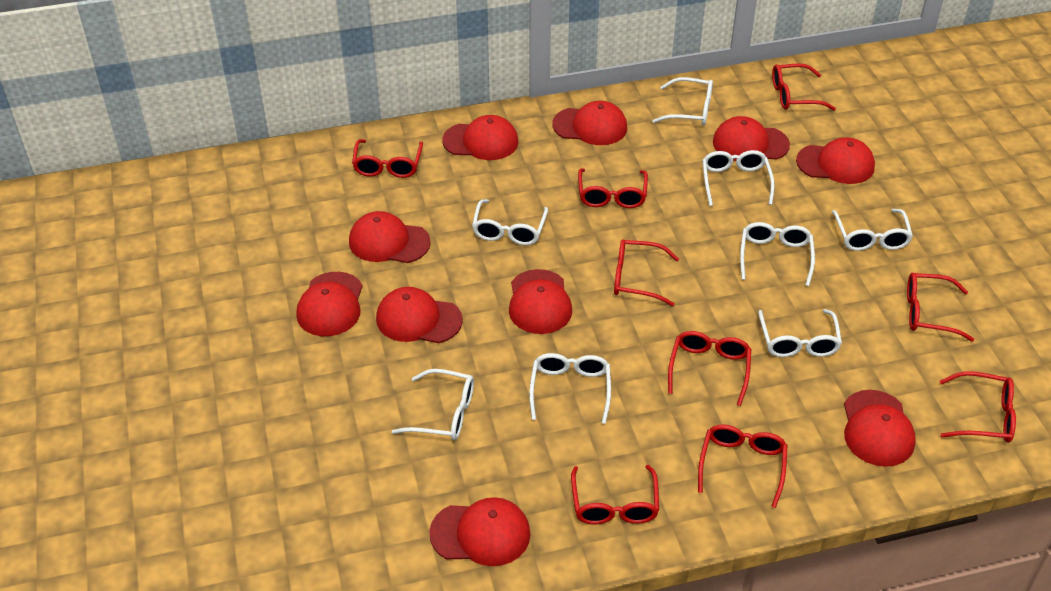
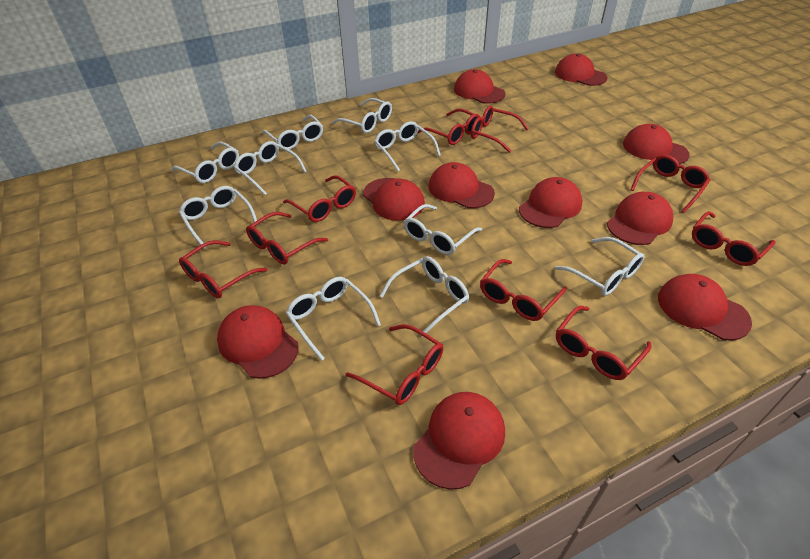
red glasses: 9 -> 10
white glasses: 8 -> 10

